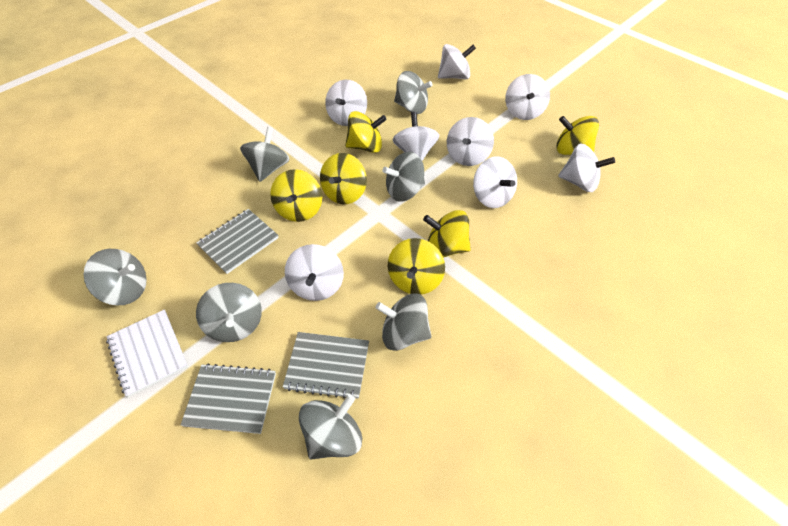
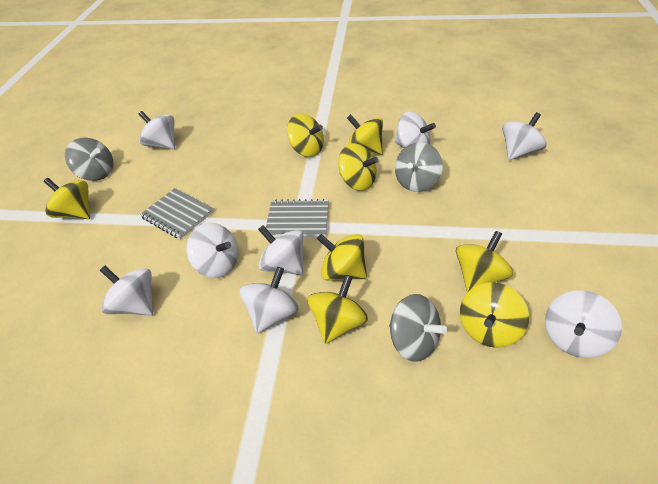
grey notebook: 3 -> 2
grey spinning top: 7 -> 3
white notebook: 1 -> 0
yellow spinning top: 6 -> 8

